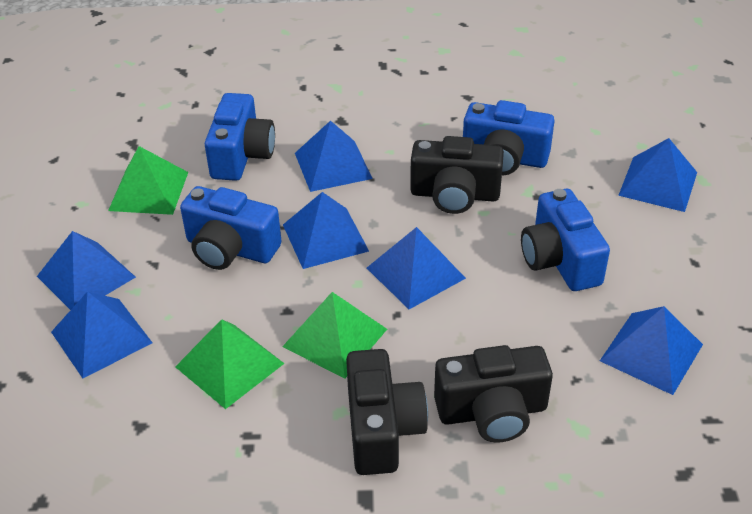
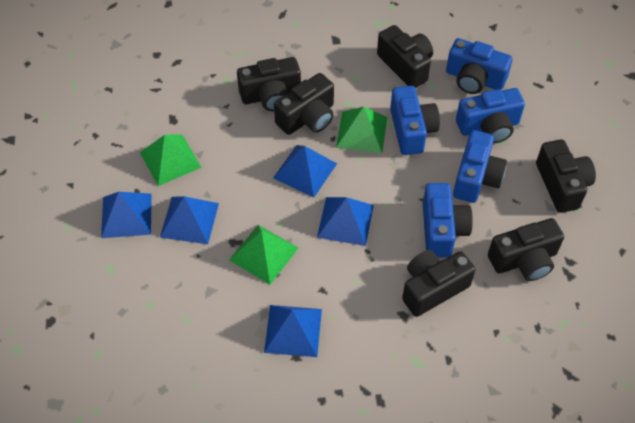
black camera: 3 -> 6
blue camera: 4 -> 5
blue pyramid: 7 -> 5

